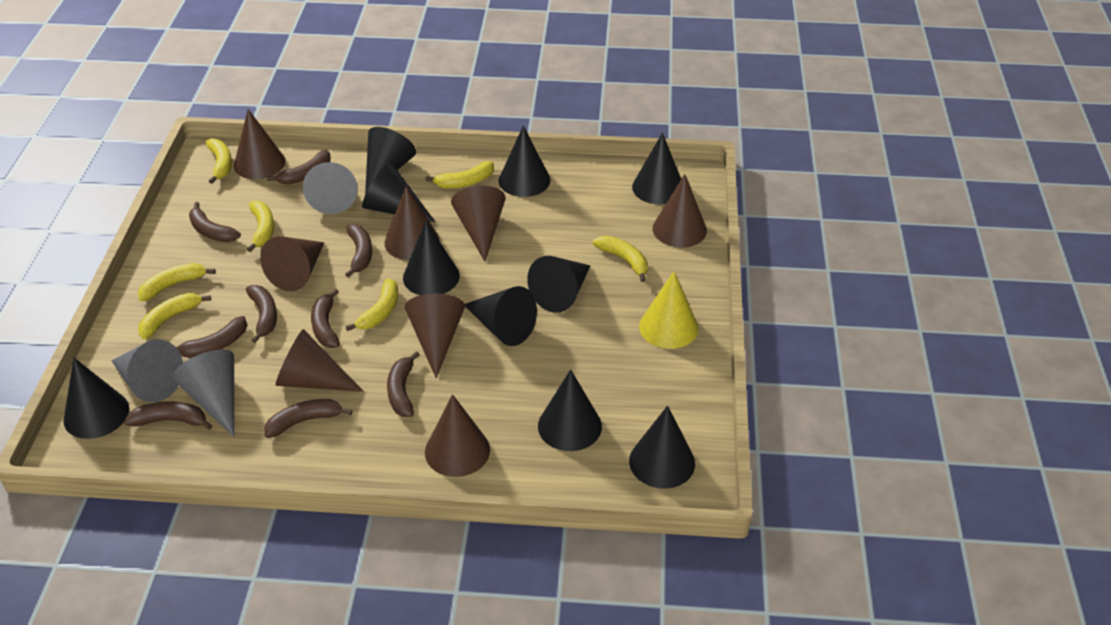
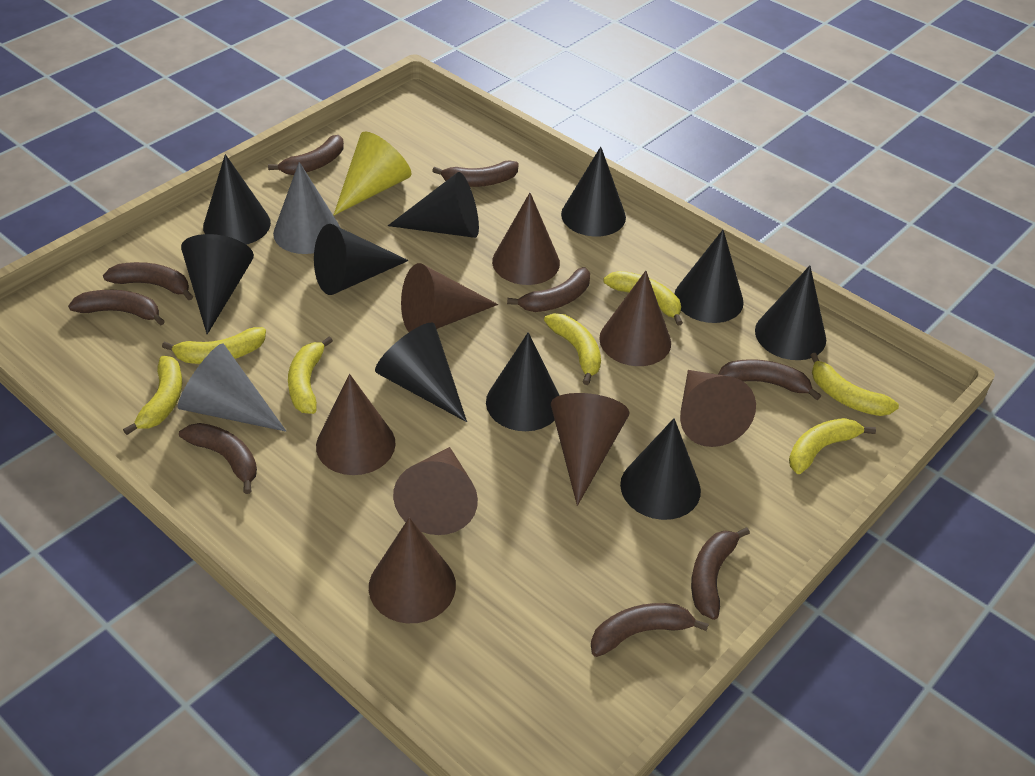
grey cone: 3 -> 2

